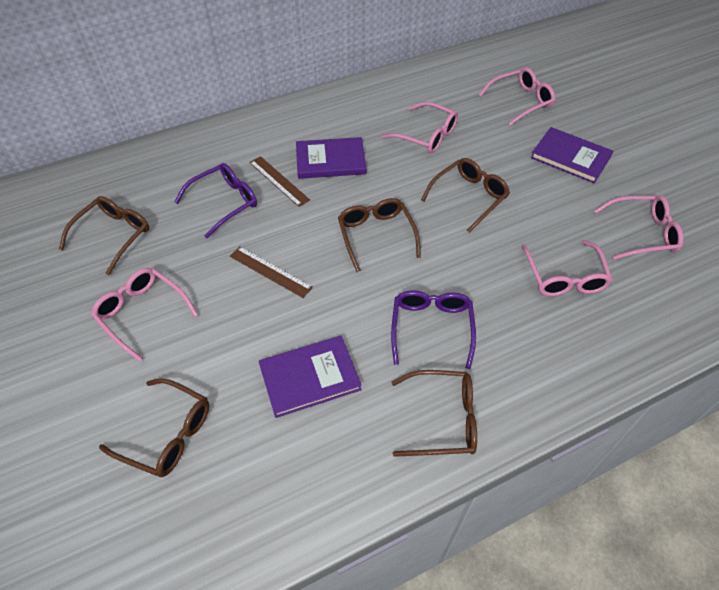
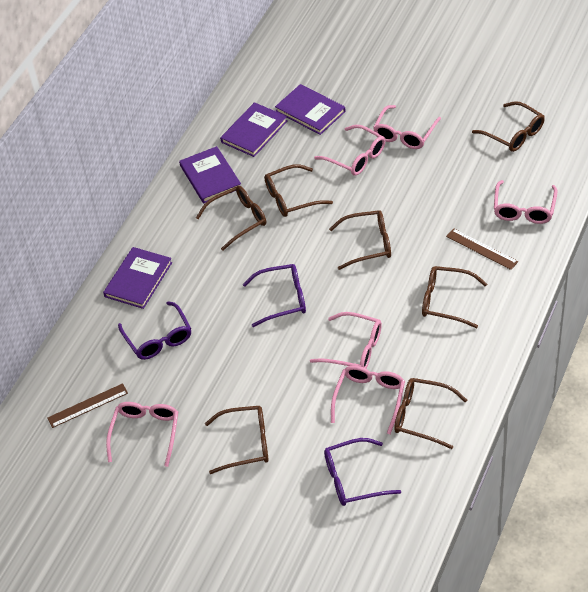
brown glasses: 5 -> 7
pink glasses: 5 -> 6
purple book: 3 -> 4
purple glasses: 2 -> 3

